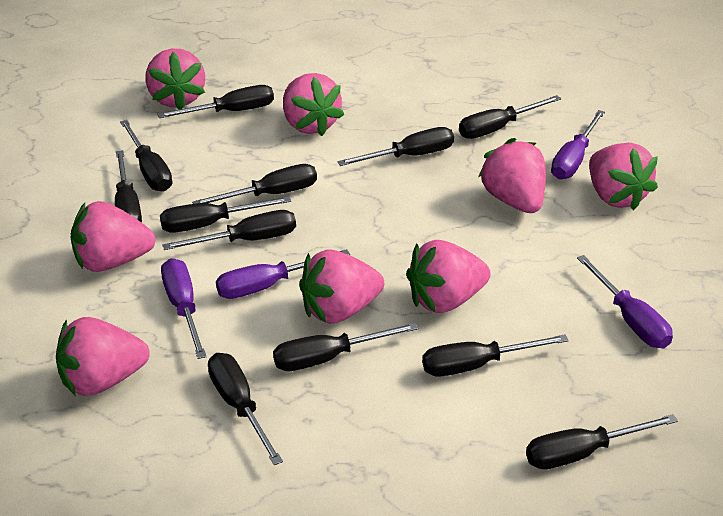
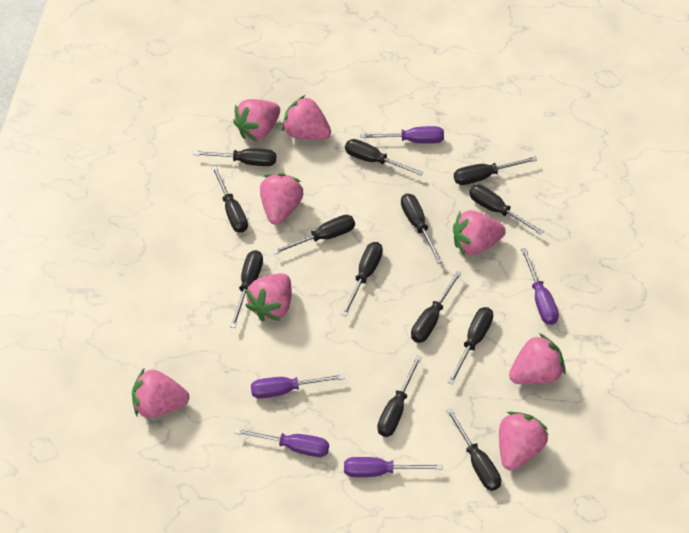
black screwdriver: 12 -> 13
purple screwdriver: 4 -> 5

